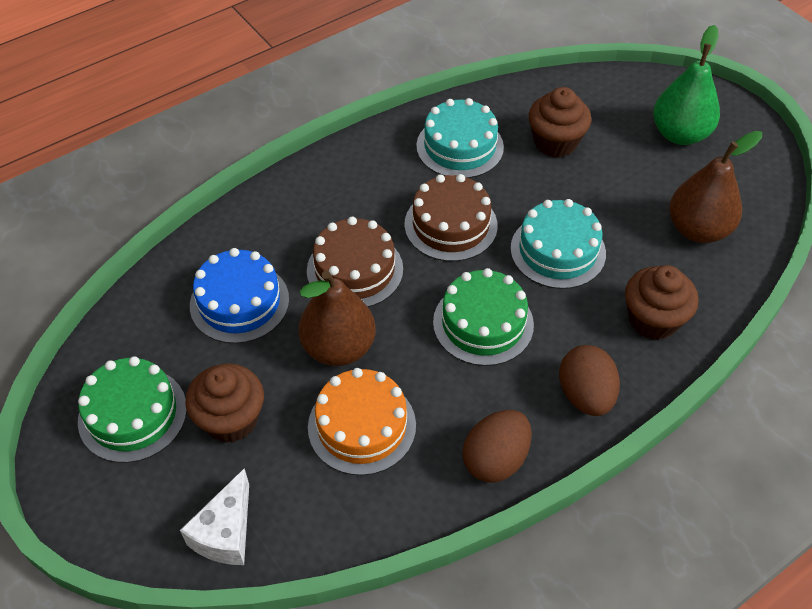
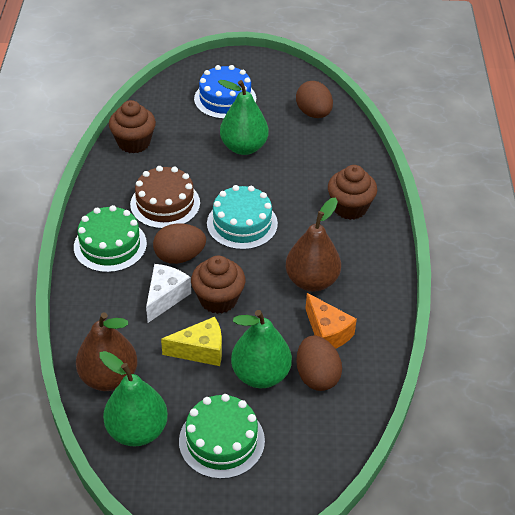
brown cake: 2 -> 1
brown egg: 2 -> 3
green pear: 1 -> 3
orange cake: 1 -> 0
orange cheese: 0 -> 1
turquoise cake: 2 -> 1
yellow cheese: 0 -> 1

